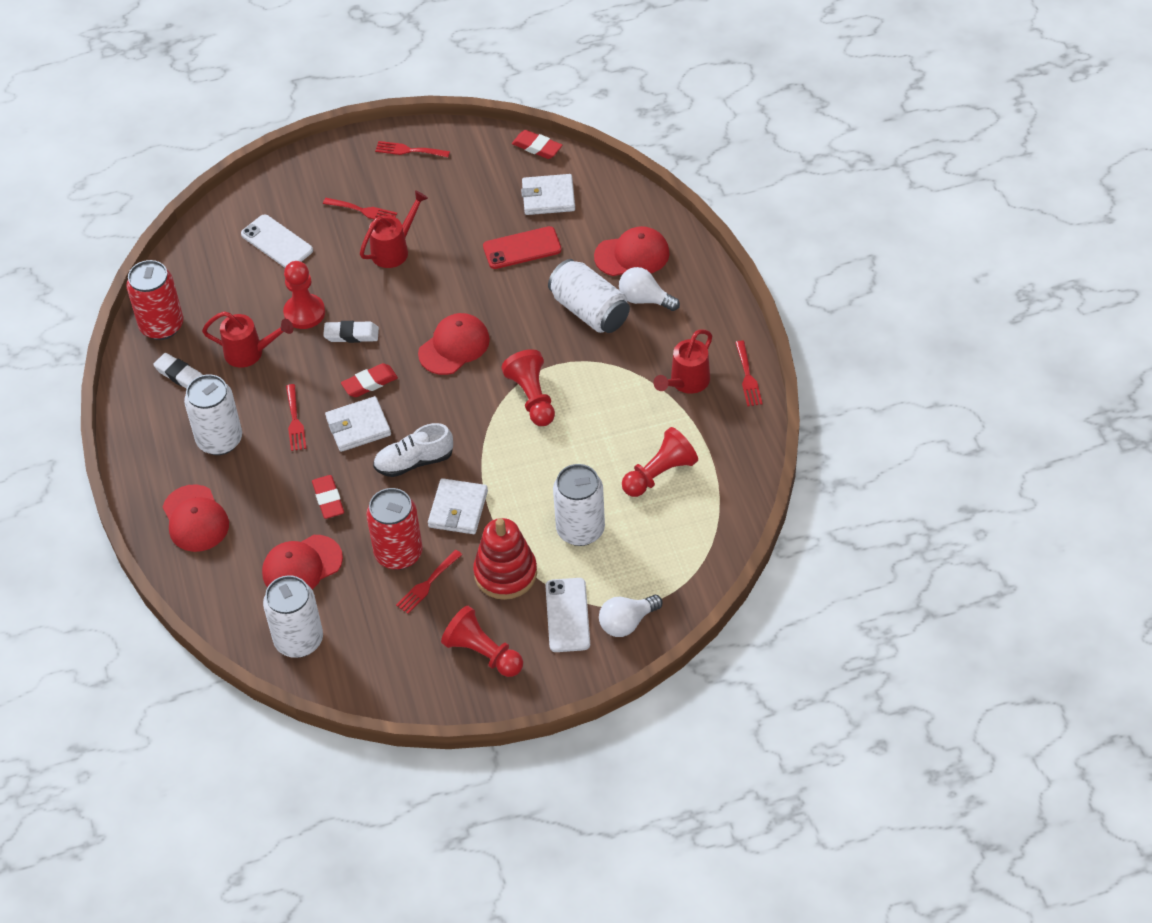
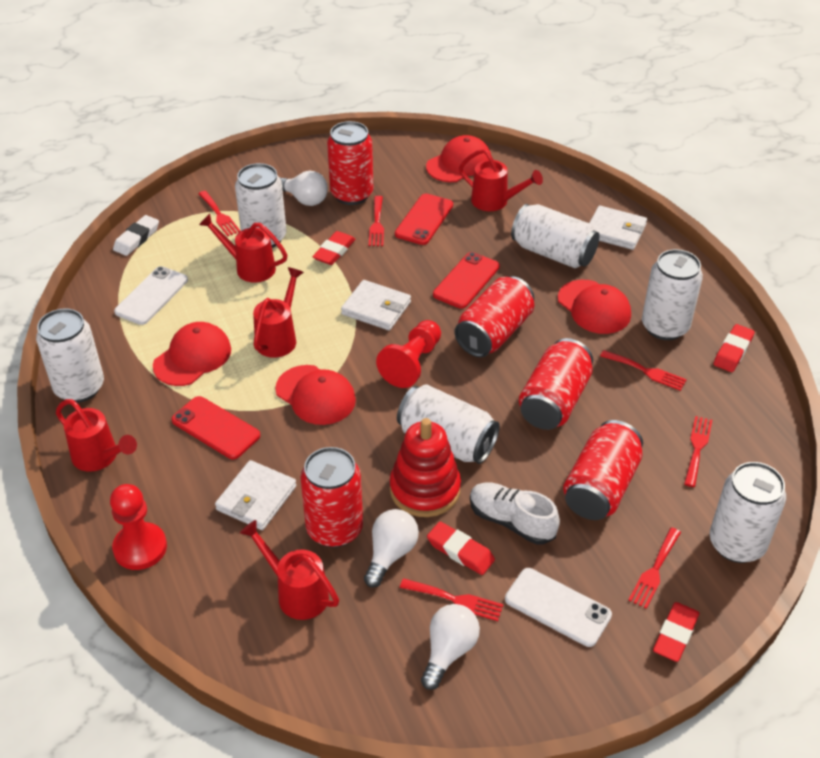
red can: 2 -> 5
red eraser: 3 -> 4
red fork: 5 -> 6
red pawn: 4 -> 2
red phone: 1 -> 3
red watering can: 3 -> 5
white can: 4 -> 6
white eraser: 2 -> 1
white light bulb: 2 -> 3

